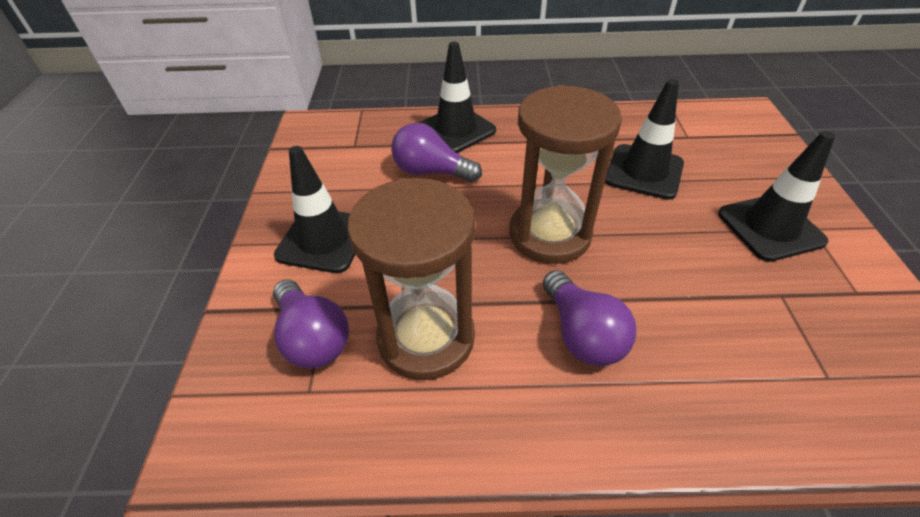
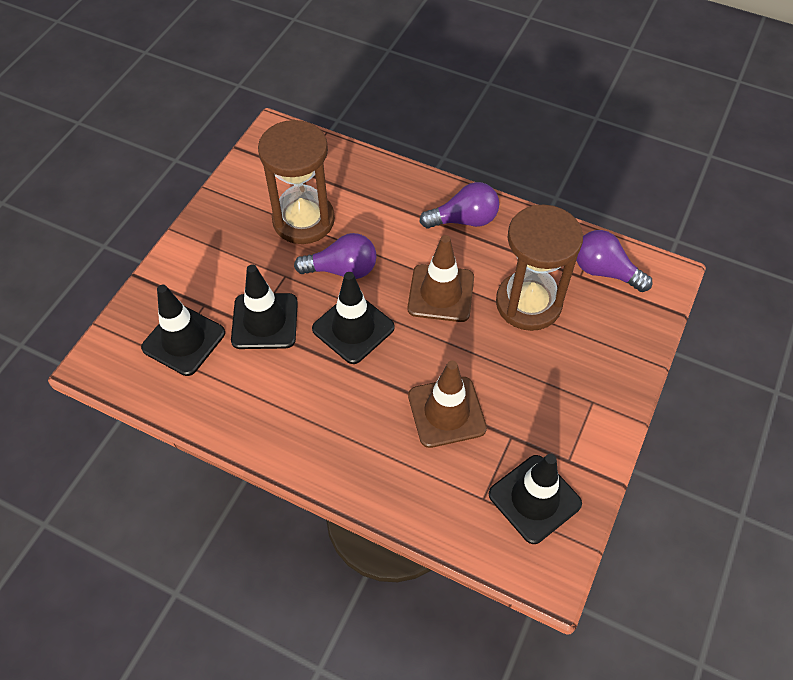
brown traffic cone: 0 -> 2

